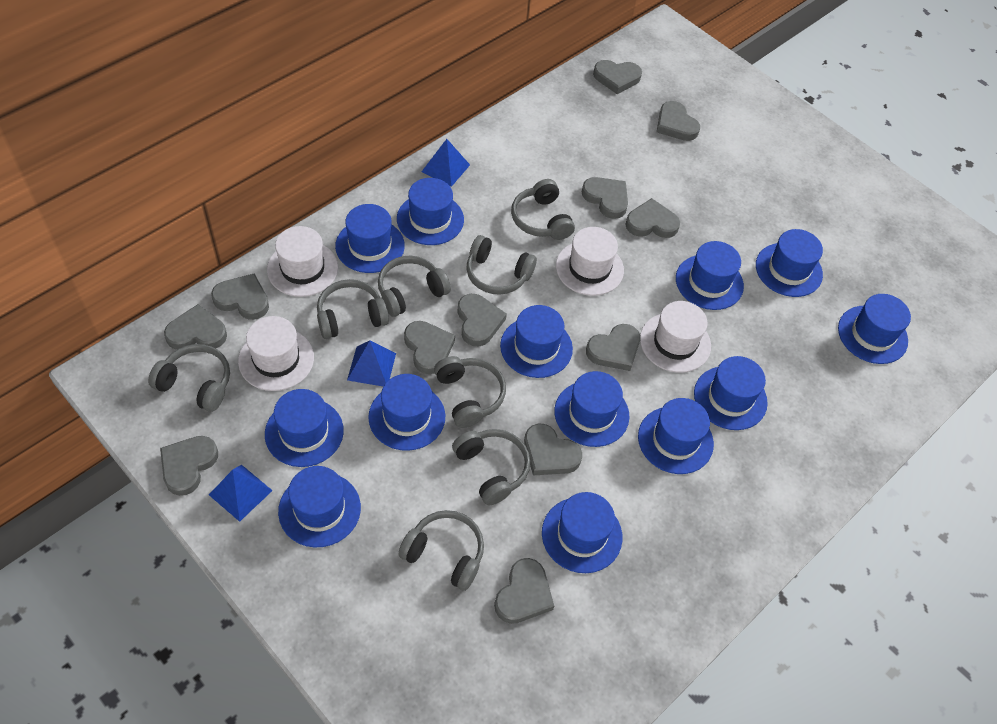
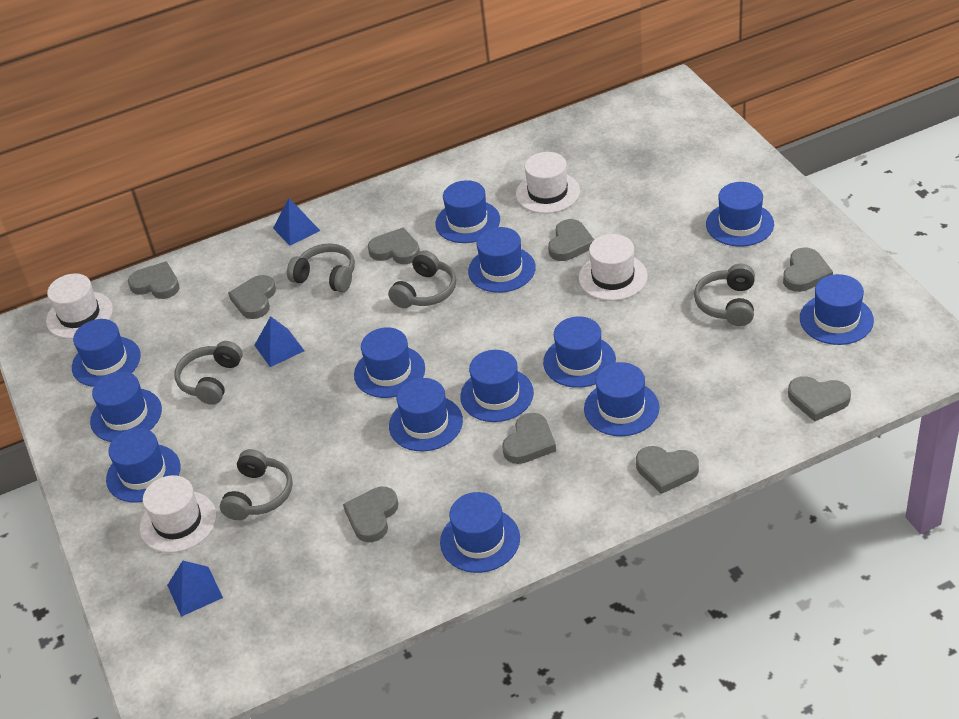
grey headphones: 8 -> 5
grey heart: 12 -> 9

